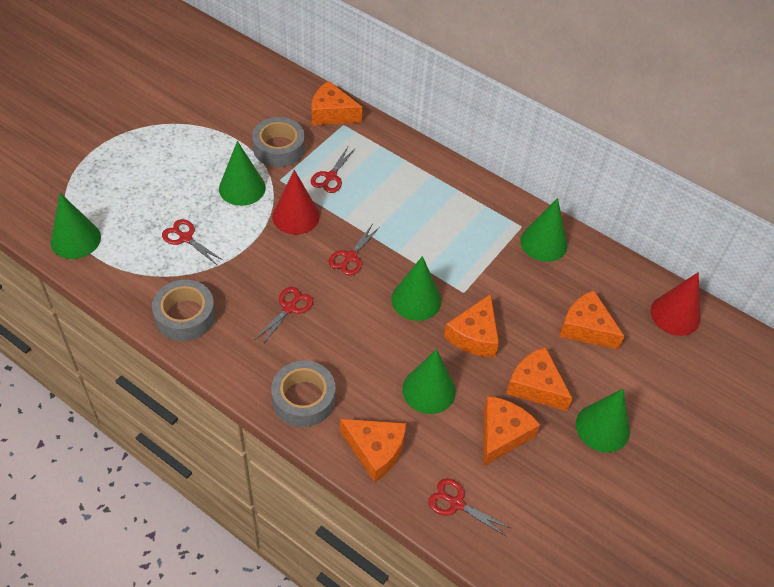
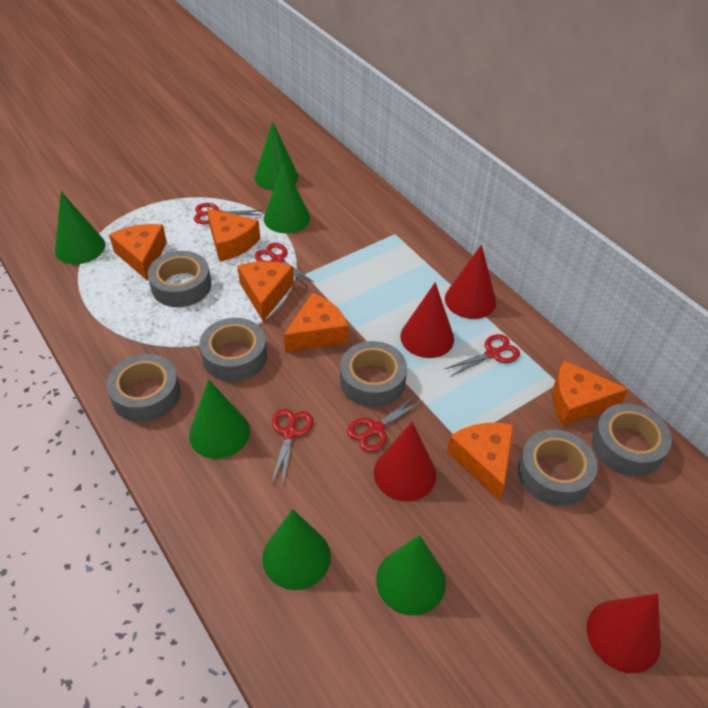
grey tape: 3 -> 6
red cone: 2 -> 4

